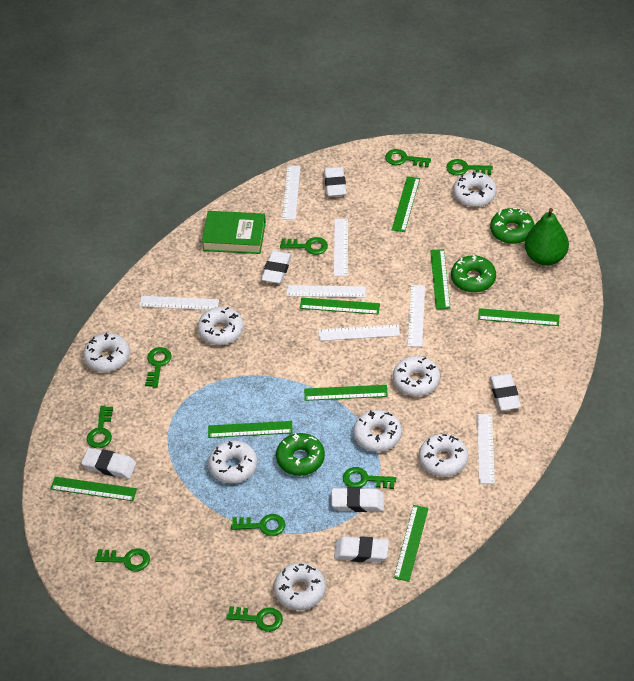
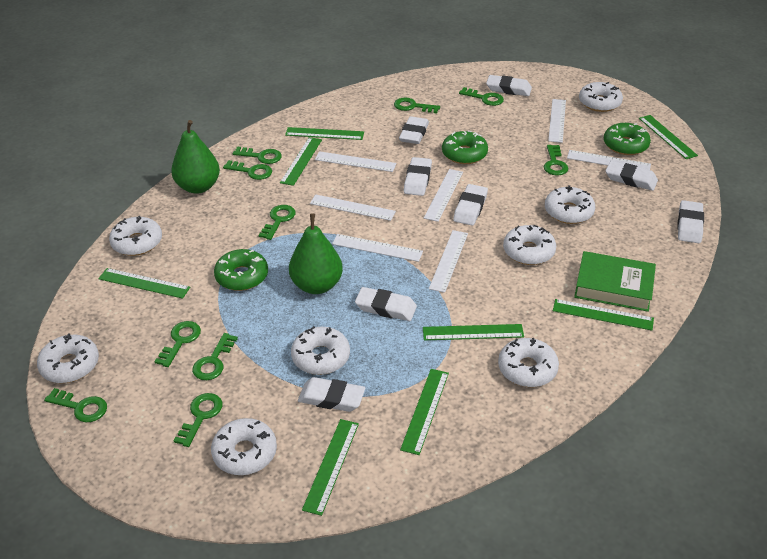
green key: 9 -> 10
green pear: 1 -> 2
white eraser: 6 -> 8

